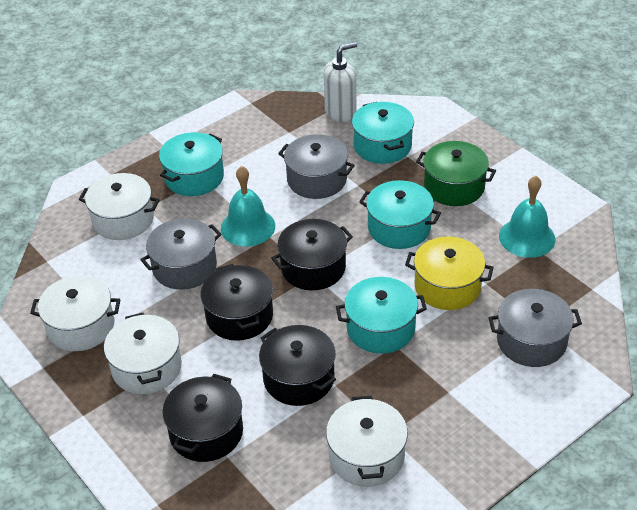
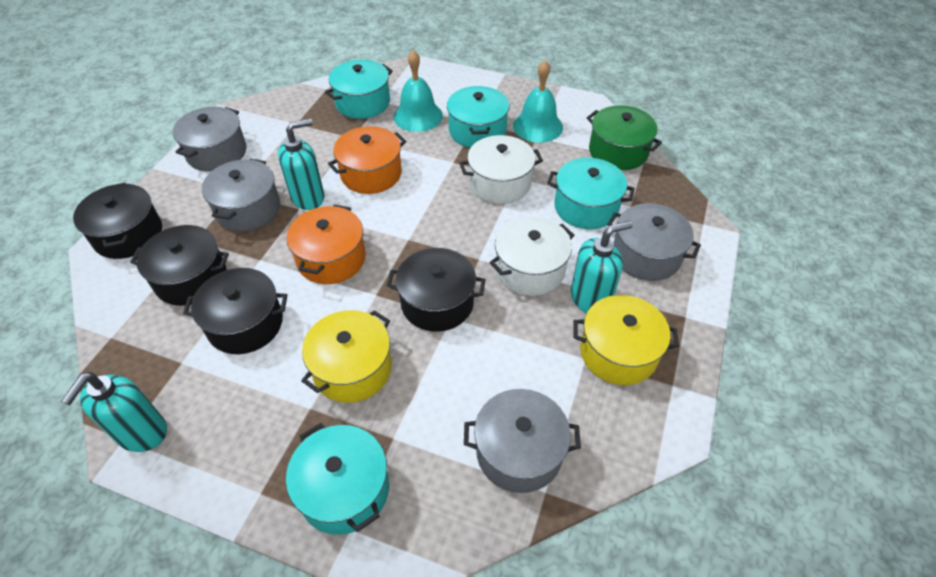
grey pot: 3 -> 4
orange pot: 0 -> 2
turquoise soap dispenser: 0 -> 3
white pot: 4 -> 2
white soap dispenser: 1 -> 0
yellow pot: 1 -> 2

